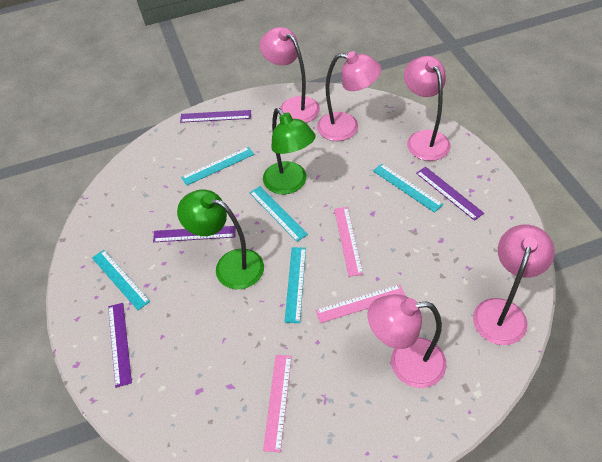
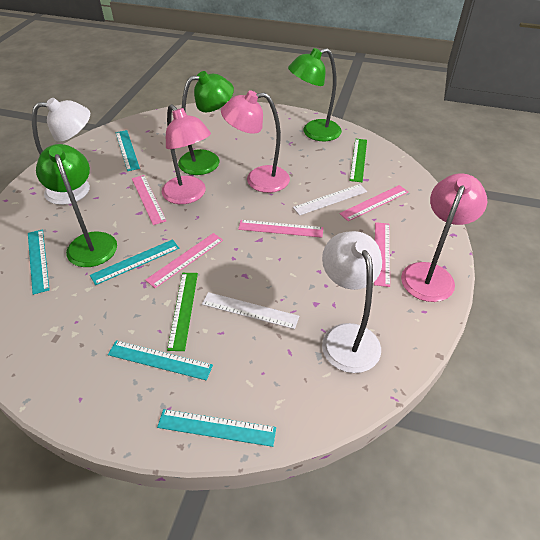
green lamp: 2 -> 3
green ruler: 0 -> 2
pink lamp: 5 -> 3
pink ruler: 3 -> 5
purple ruler: 4 -> 0
white lamp: 0 -> 2
white ruler: 0 -> 2

